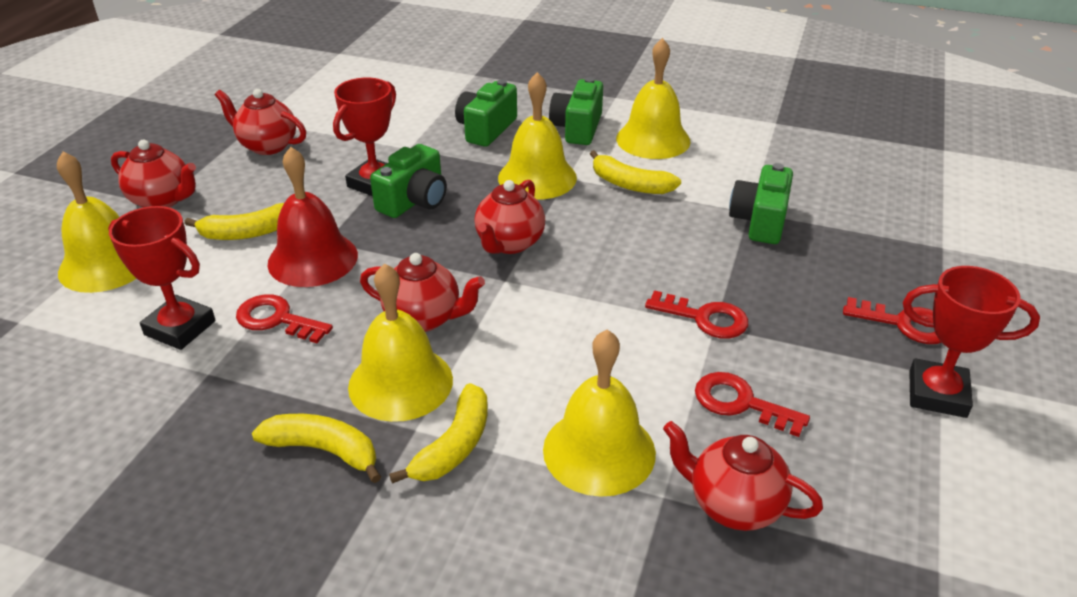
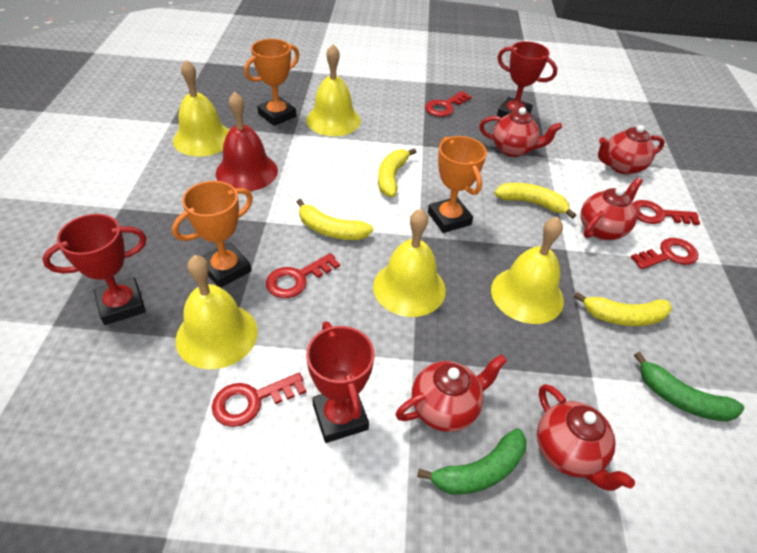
green banana: 0 -> 2
green camera: 4 -> 0
orange trophy: 0 -> 3
red key: 4 -> 5

